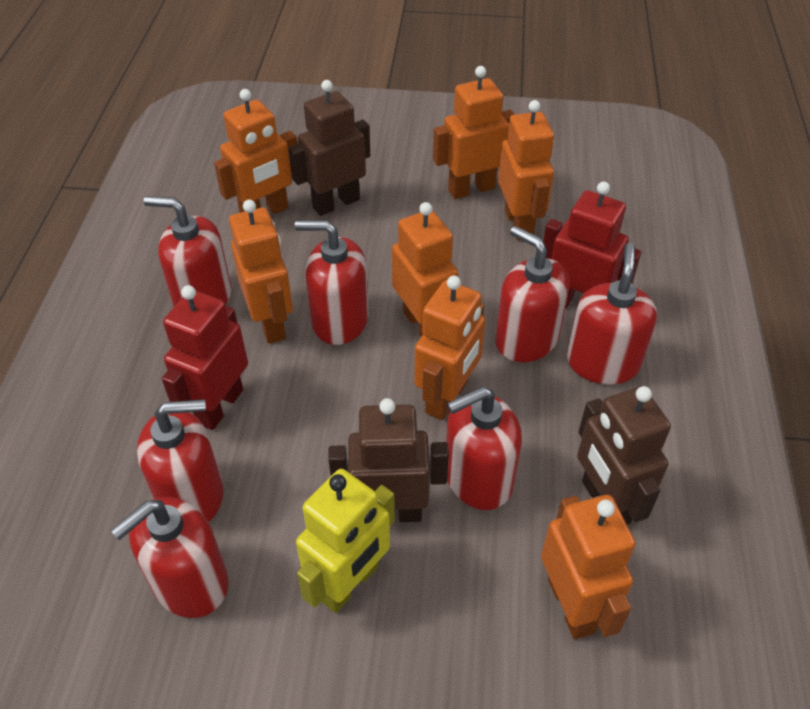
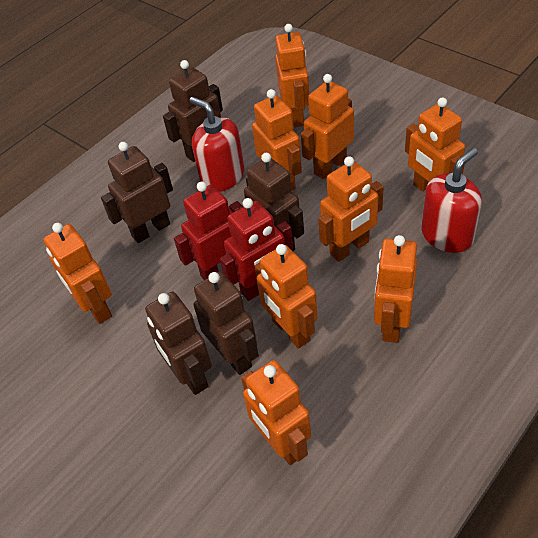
brown robot: 3 -> 5
orange robot: 7 -> 9
red soap dispenser: 7 -> 2
yellow robot: 1 -> 0

